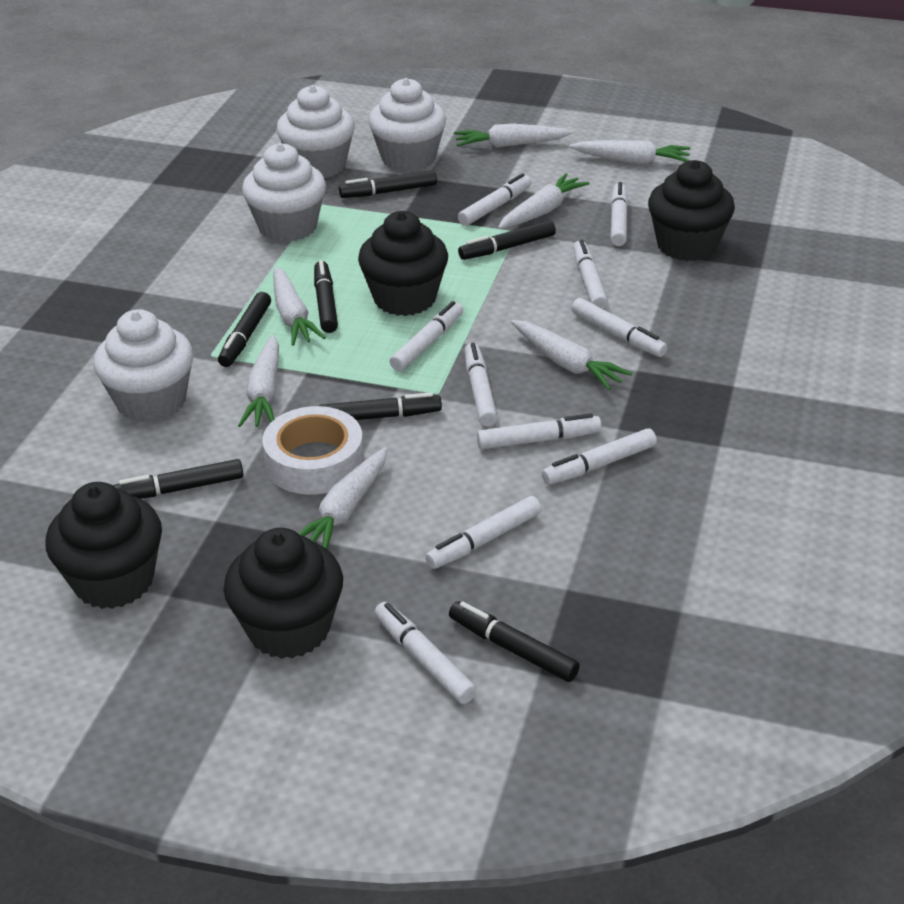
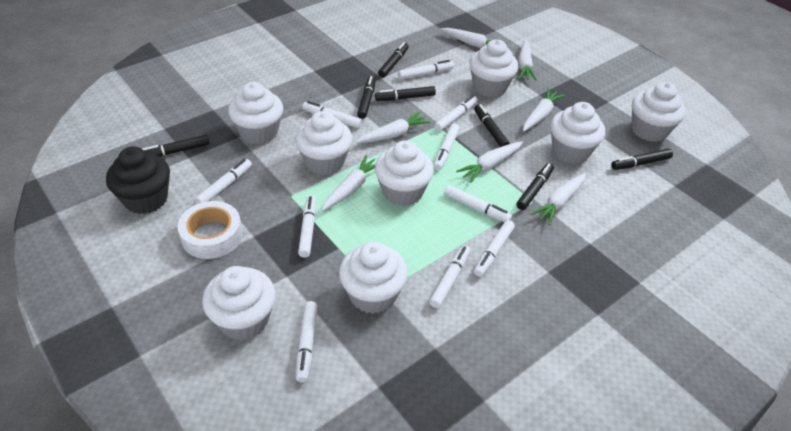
black cupcake: 4 -> 1
white cupcake: 4 -> 8

